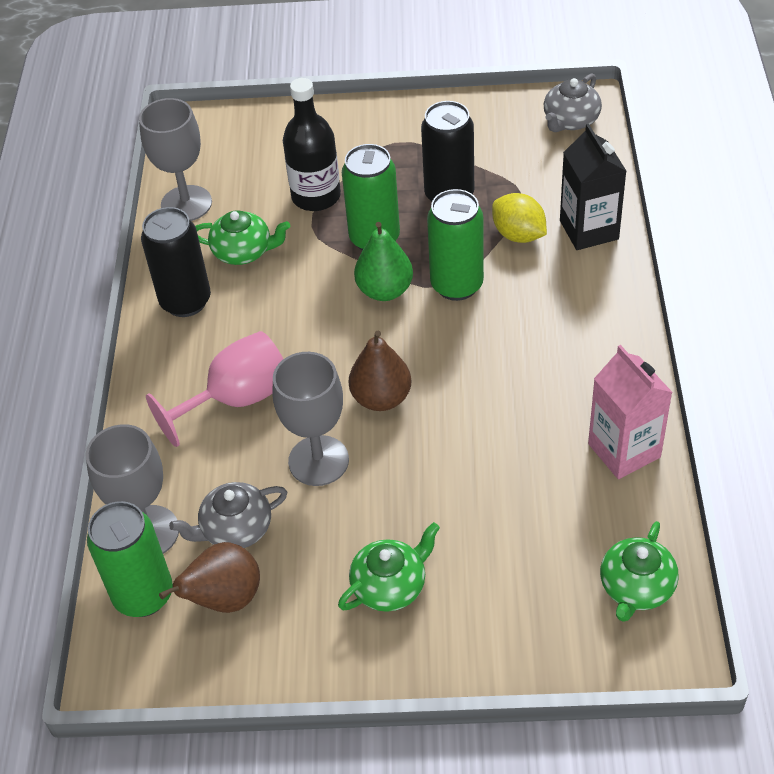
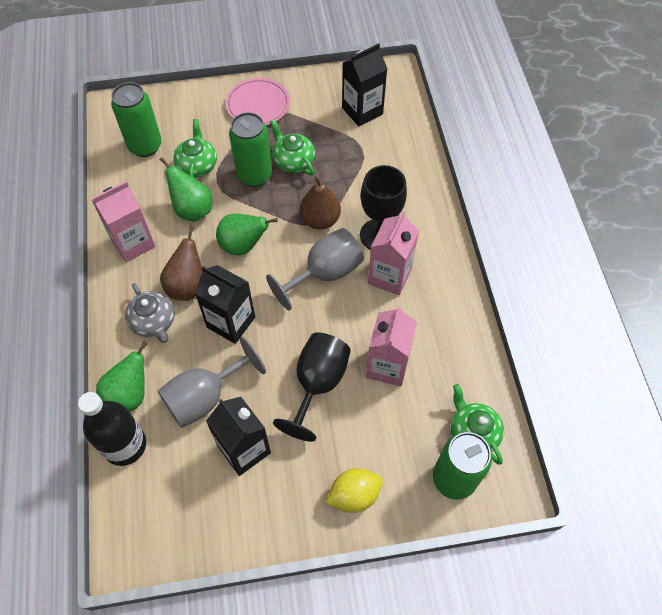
black can: 2 -> 0
black carton: 1 -> 3
black goblet: 0 -> 2
green pear: 1 -> 3
grey goblet: 3 -> 2
grey teapot: 2 -> 1
pink carton: 1 -> 3
pink goblet: 1 -> 0
pink plate: 0 -> 1

